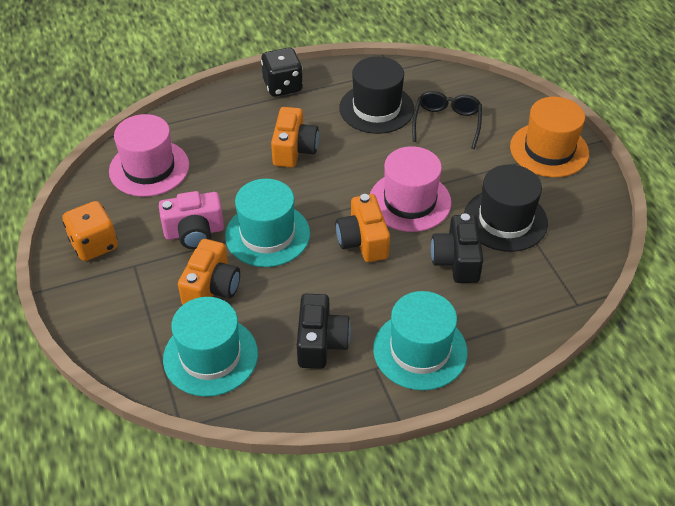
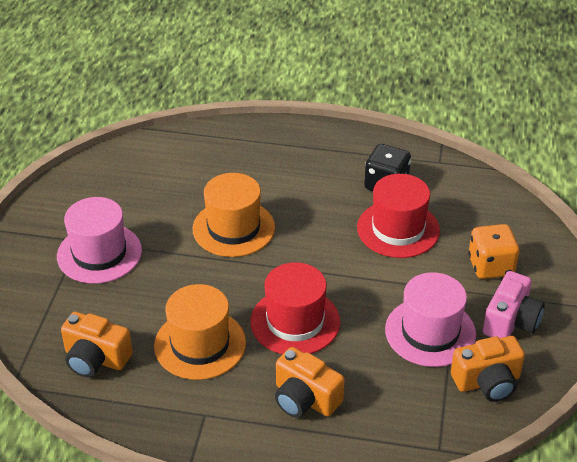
black camera: 2 -> 0
black glasses: 1 -> 0
black hat: 2 -> 0
orange hat: 1 -> 2
red hat: 0 -> 2
turquoise hat: 3 -> 0

